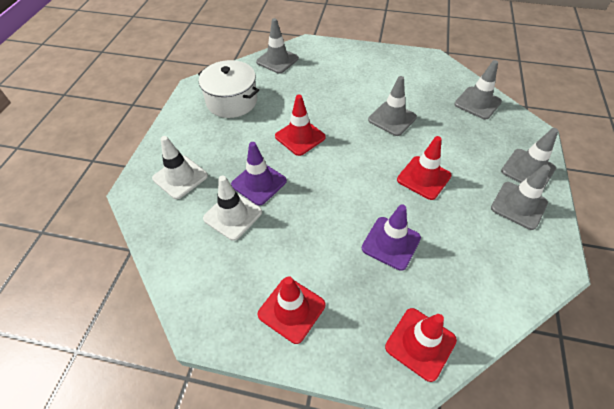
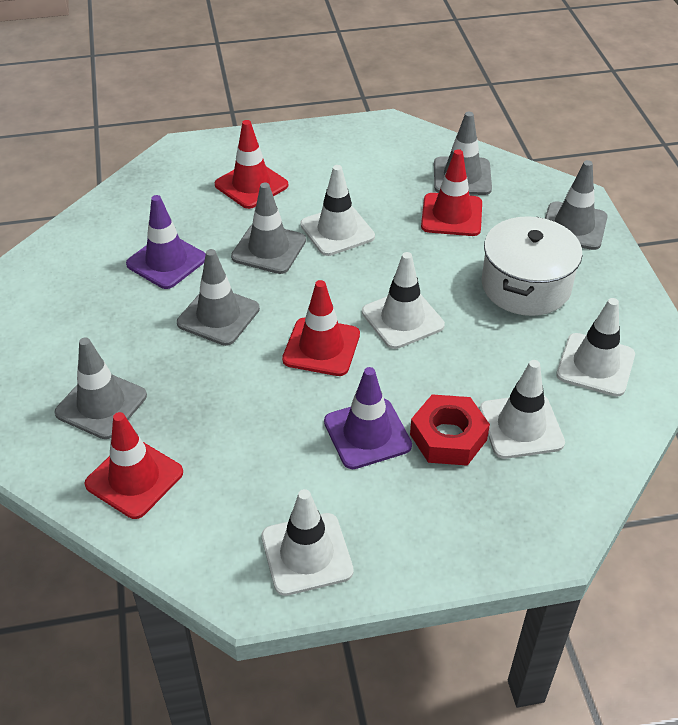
red nut: 0 -> 1
white traffic cone: 2 -> 5

